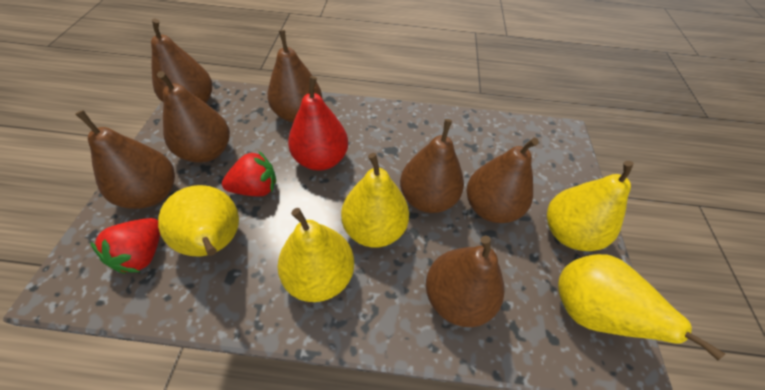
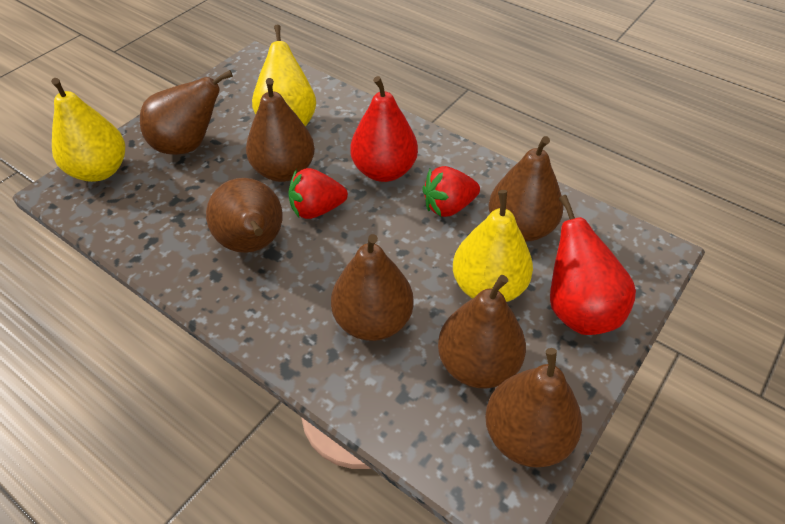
red pear: 1 -> 2
yellow pear: 5 -> 3

